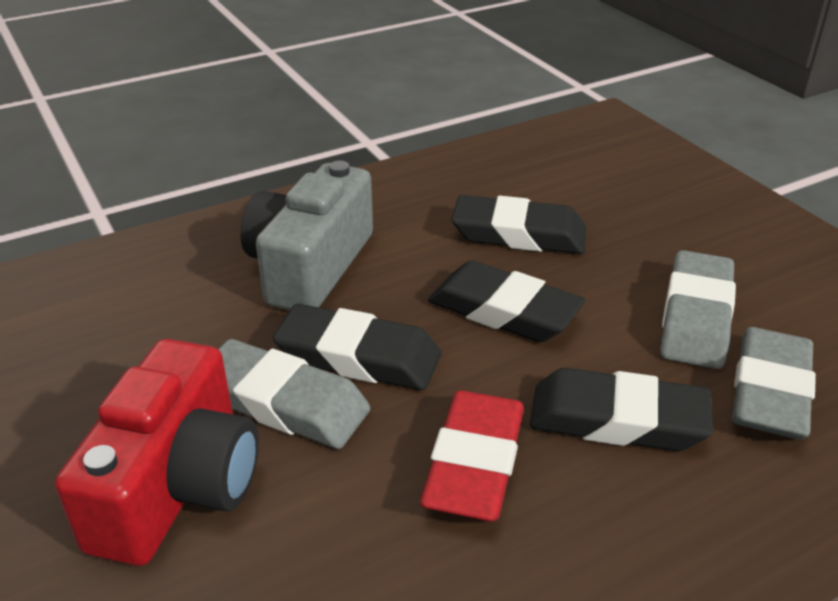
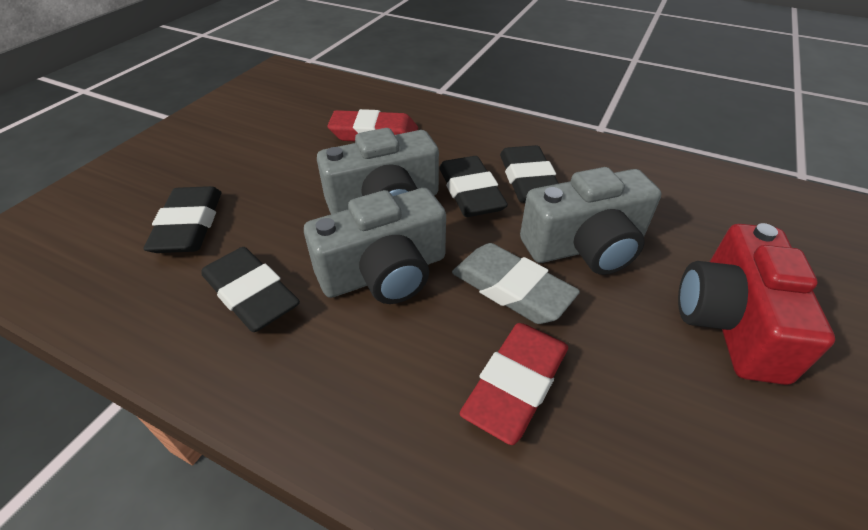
grey camera: 1 -> 3
grey eraser: 3 -> 1
red eraser: 1 -> 2

